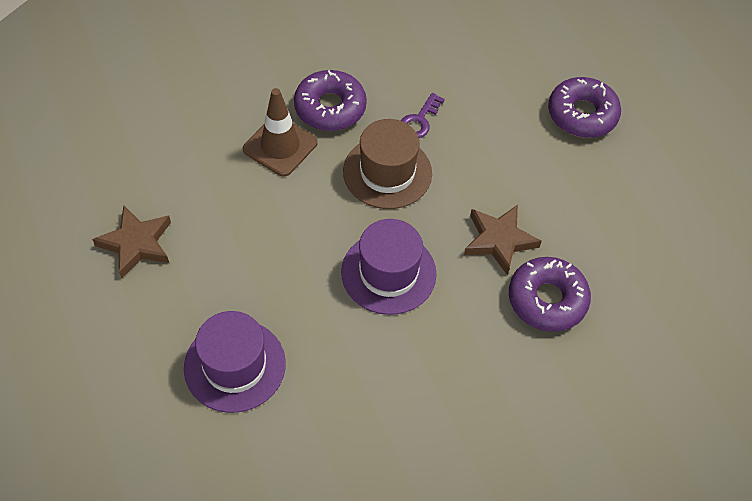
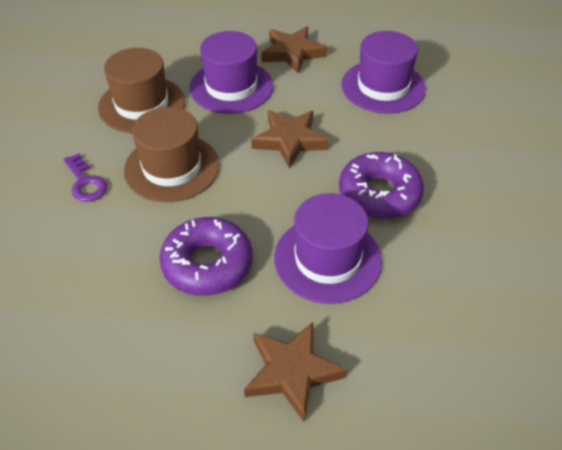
brown hat: 1 -> 2
brown star: 2 -> 3
brown traffic cone: 1 -> 0
purple donut: 3 -> 2
purple hat: 2 -> 3

